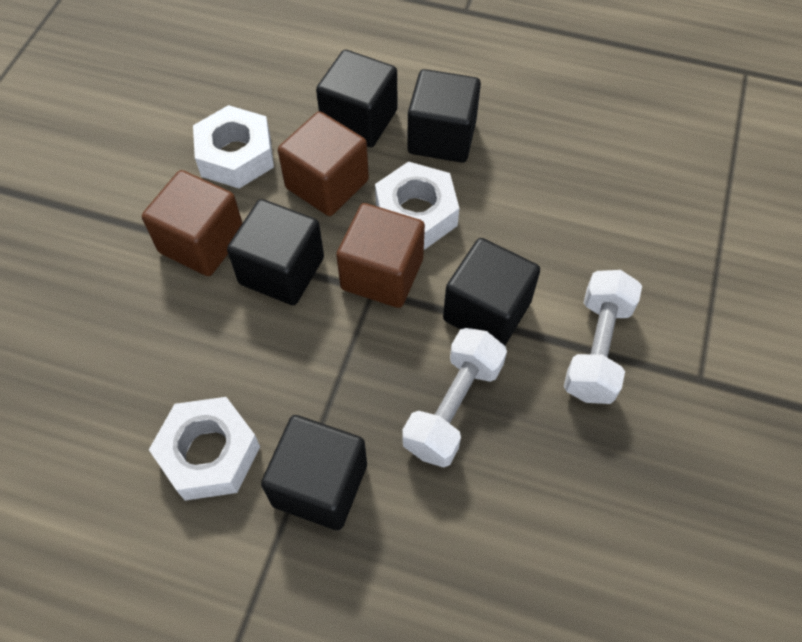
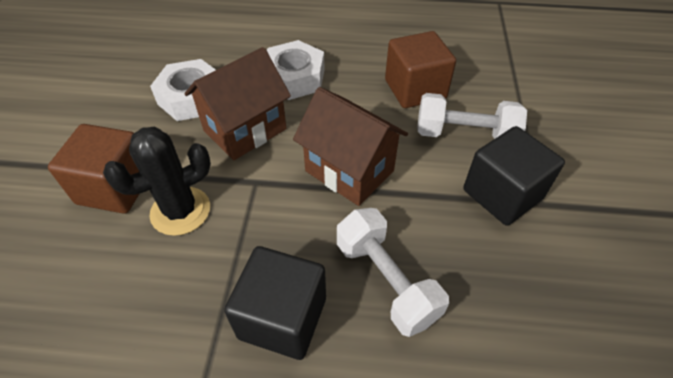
black cactus: 0 -> 1
black cube: 5 -> 2
brown cube: 3 -> 2
brown house: 0 -> 2
white nut: 3 -> 2

